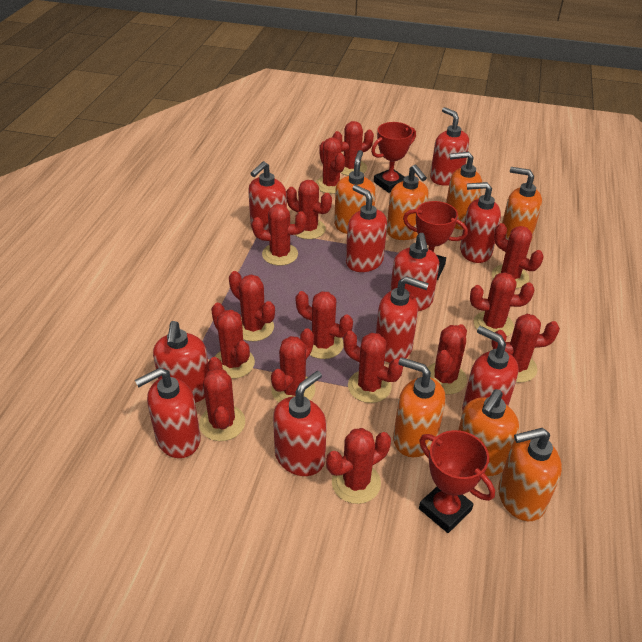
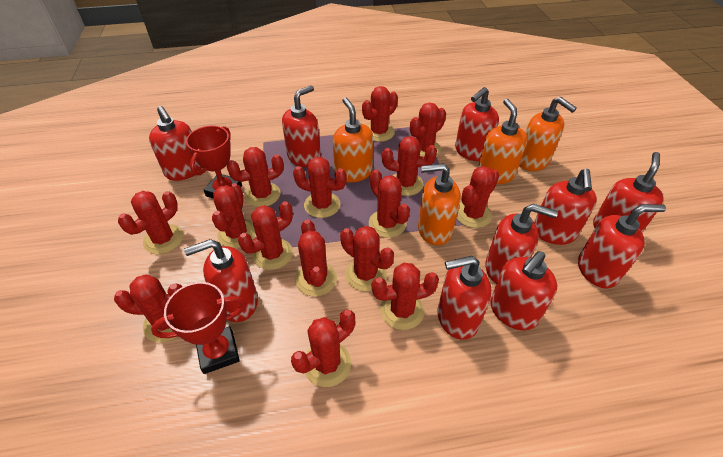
orange soap dispenser: 7 -> 4
red trophy: 3 -> 2

